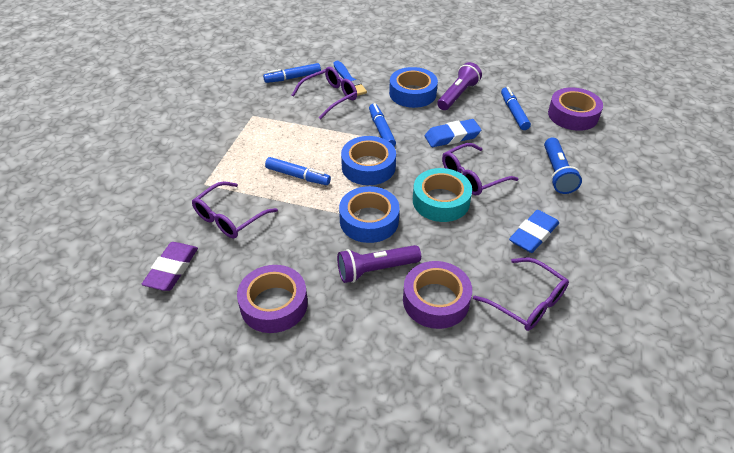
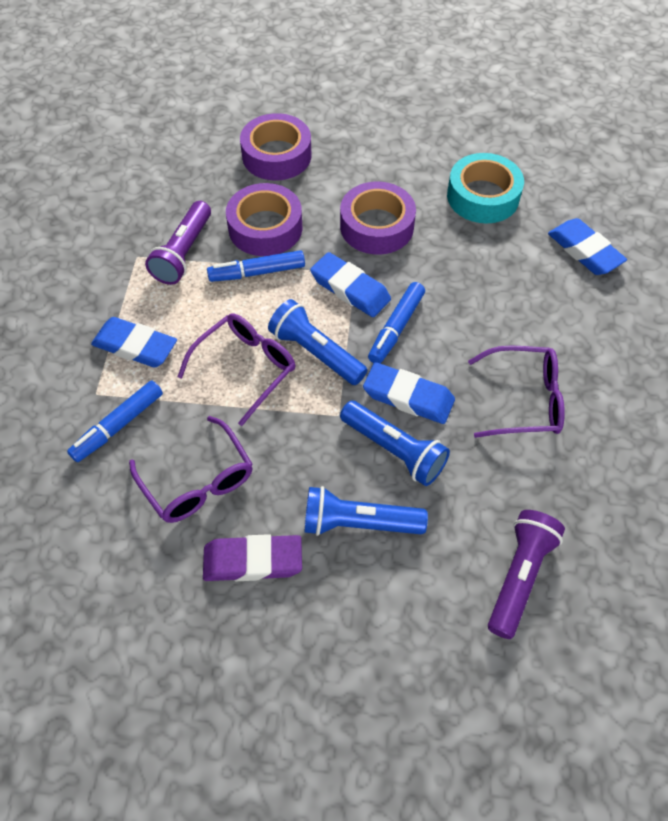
blue brush: 1 -> 0
blue eraser: 2 -> 4
blue flashlight: 1 -> 3
blue marker: 4 -> 3
blue tape: 3 -> 0
purple glasses: 4 -> 3

